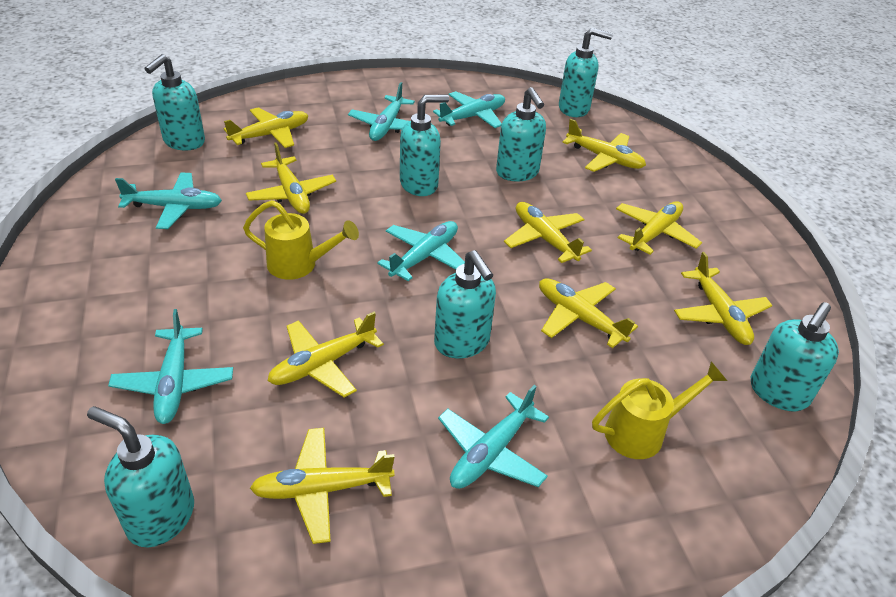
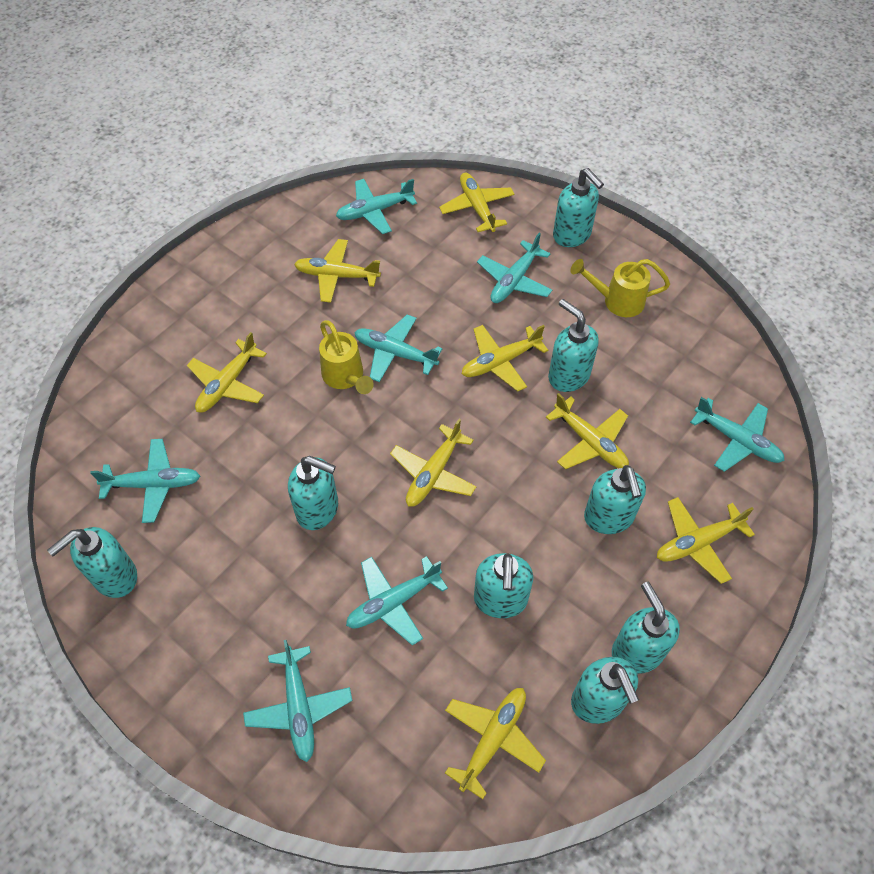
turquoise plane: 6 -> 7
turquoise soap dispenser: 7 -> 8
yellow plane: 9 -> 8

